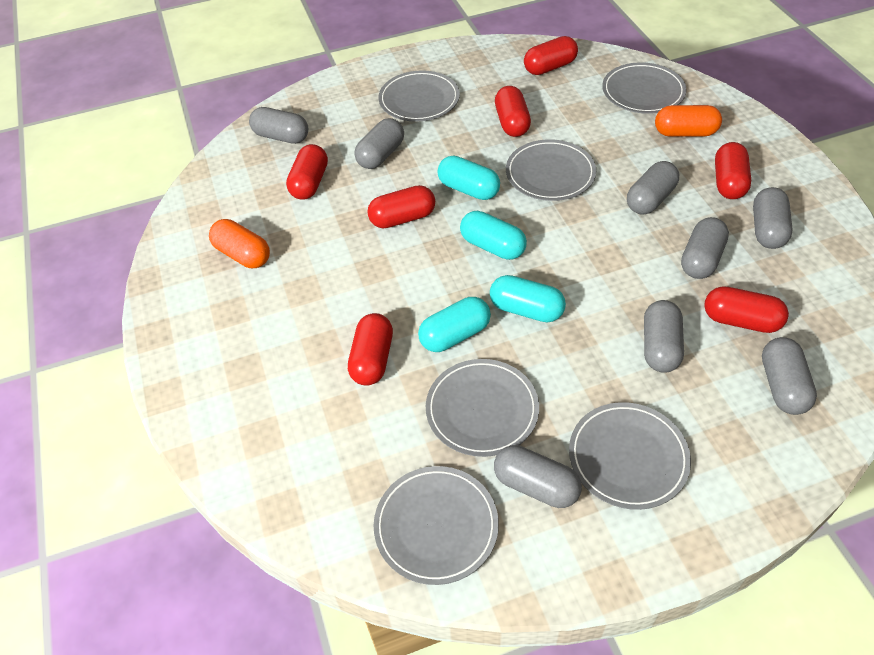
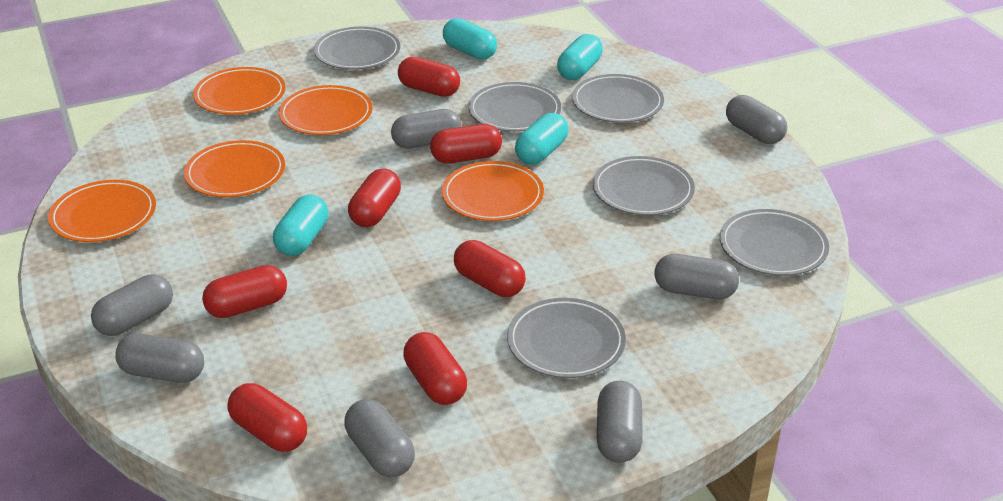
grey capsule: 8 -> 7
orange capsule: 2 -> 0
orange plate: 0 -> 5

